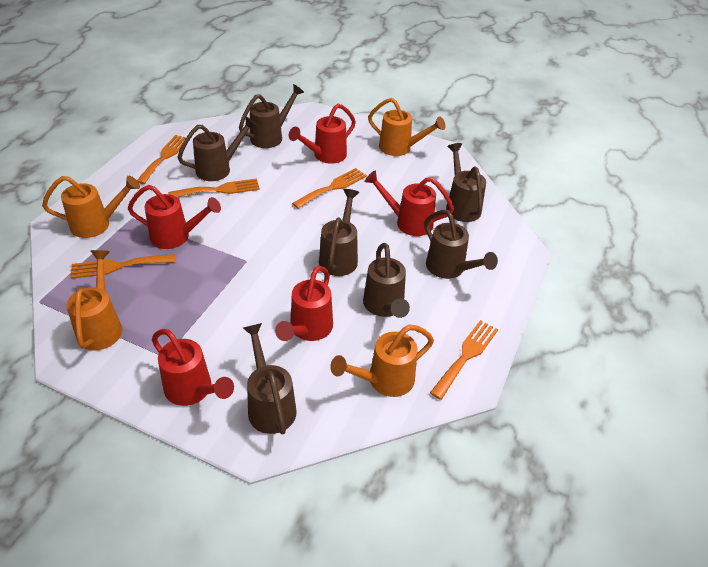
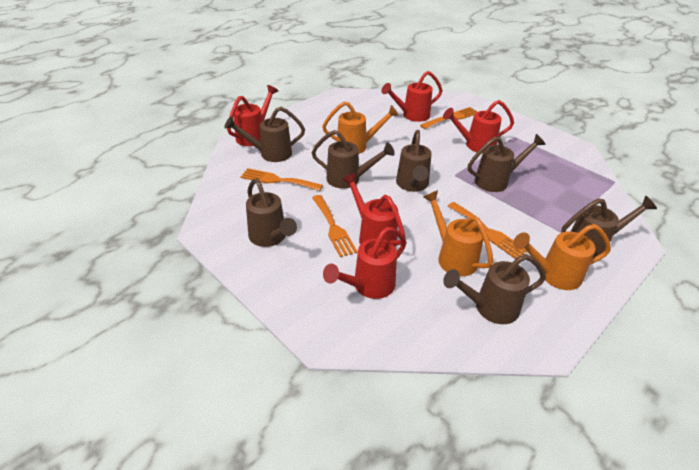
orange fork: 5 -> 4
orange watering can: 4 -> 3

